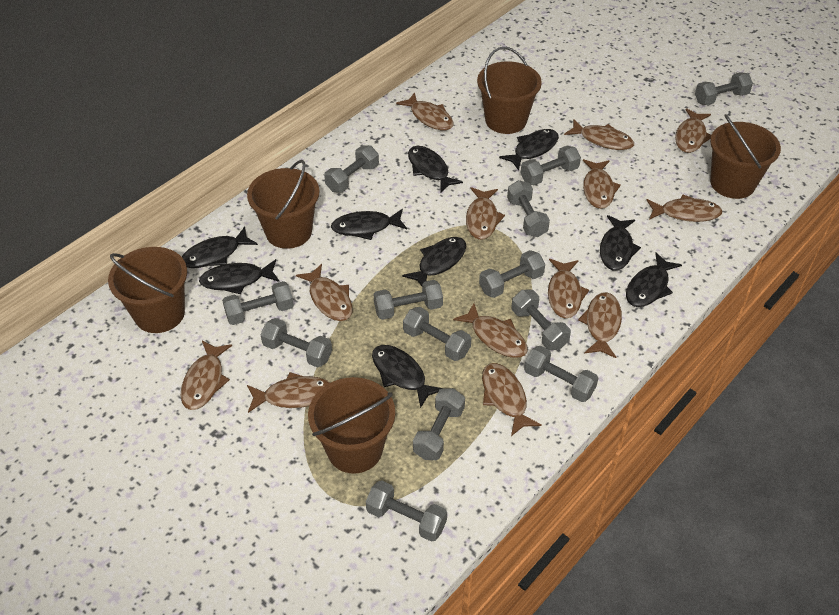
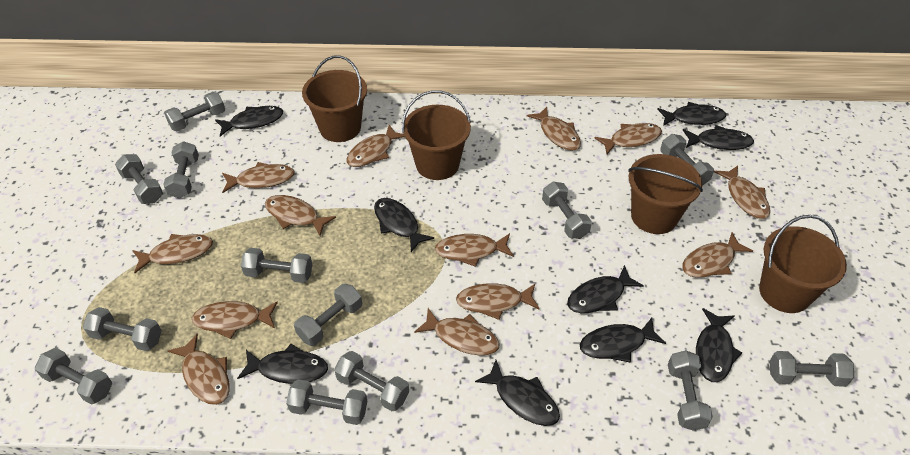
brown bucket: 5 -> 4

